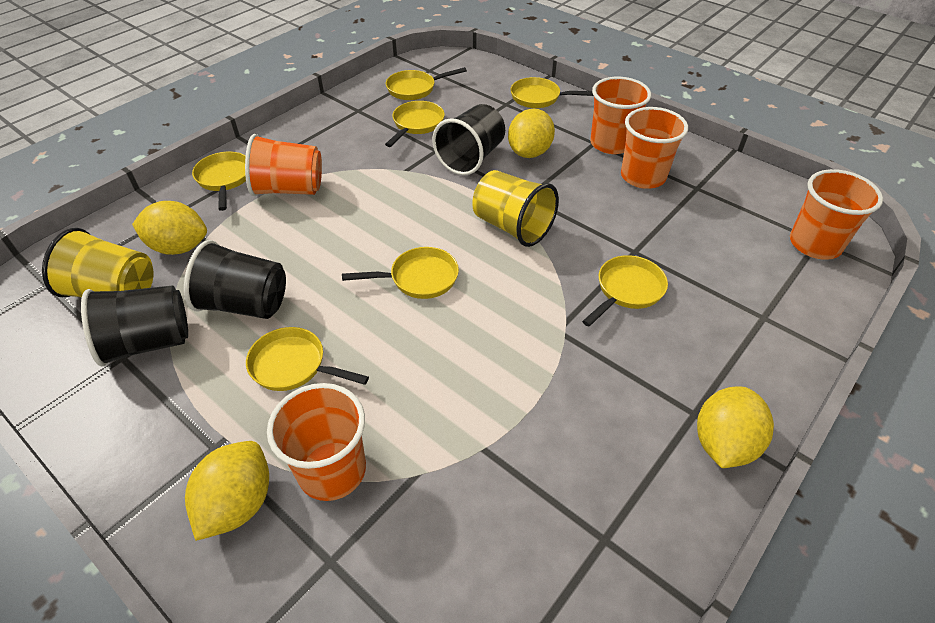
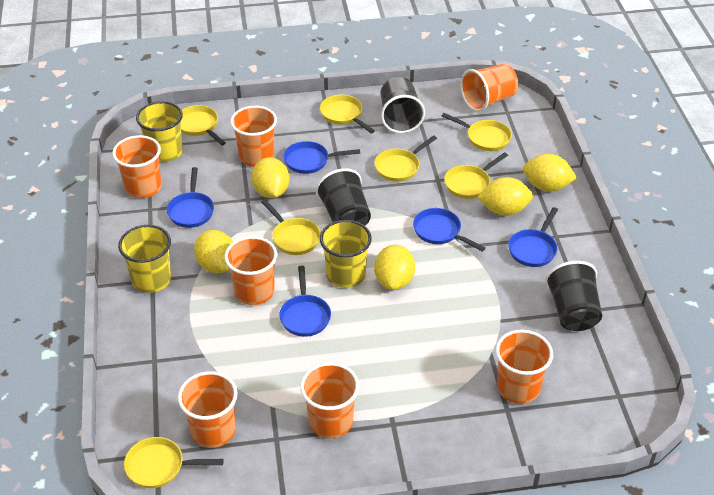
blue pan: 0 -> 5
orange cup: 5 -> 7
yellow cup: 2 -> 3
yellow lemon: 4 -> 5

